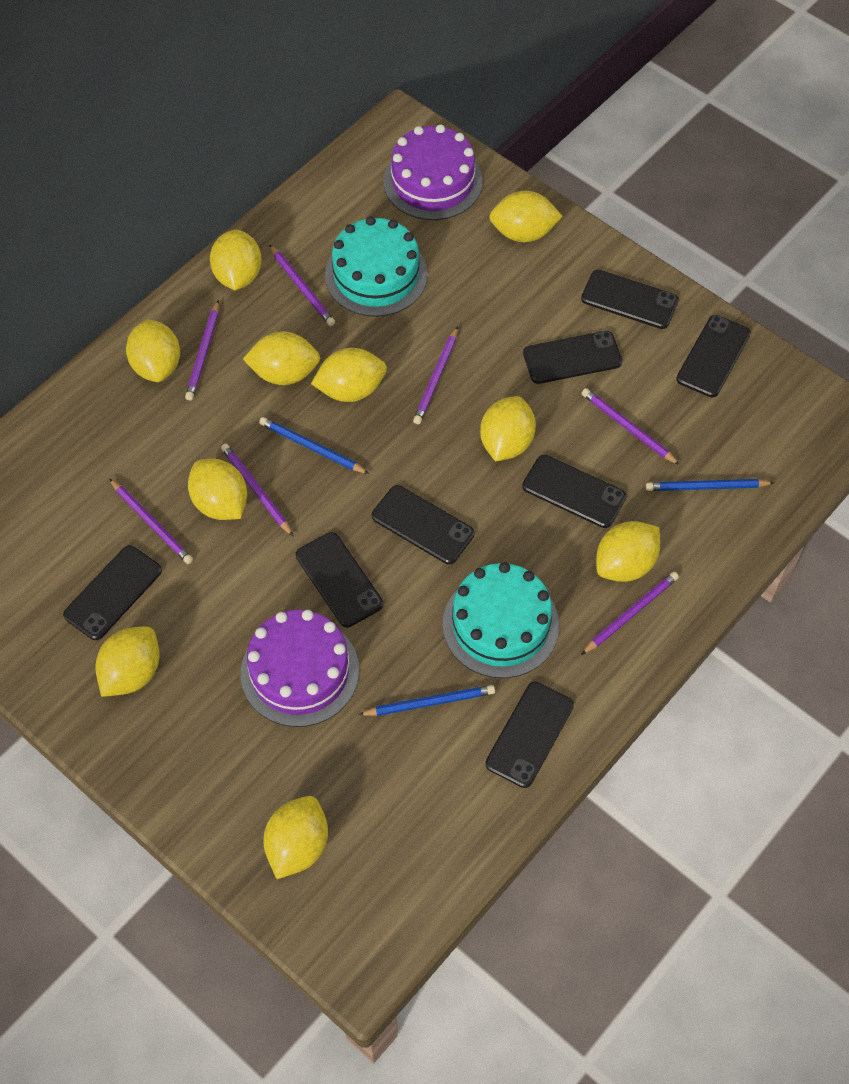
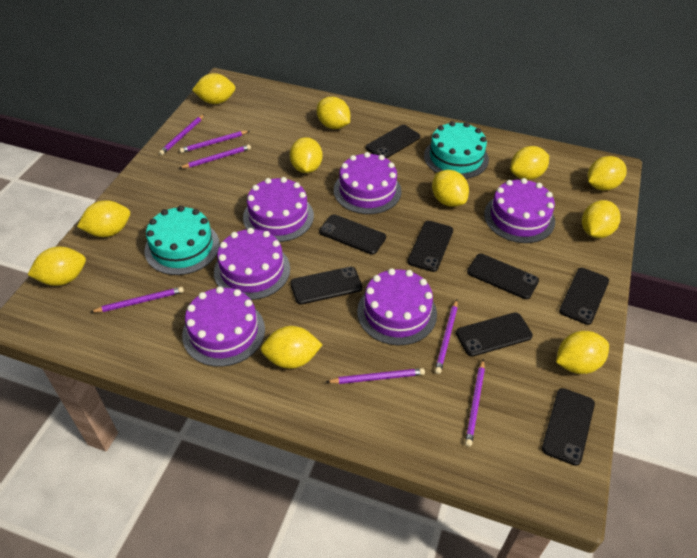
blue pencil: 3 -> 0
purple cake: 2 -> 6
yellow lemon: 10 -> 11

